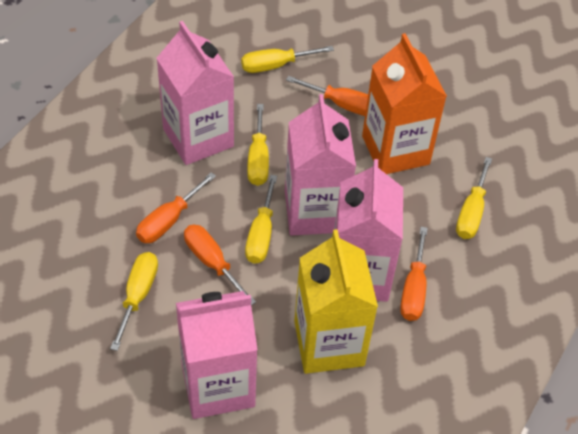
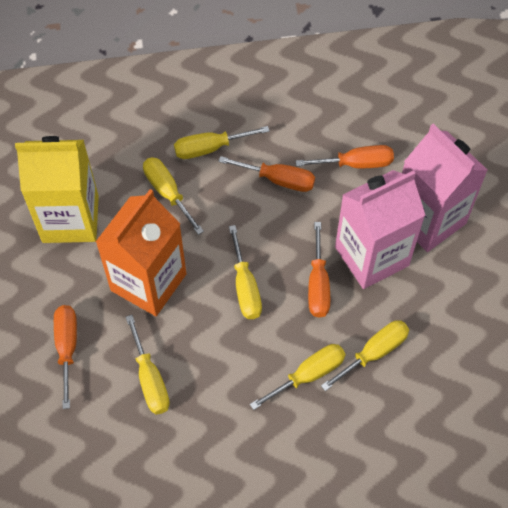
pink carton: 4 -> 2
yellow screwdriver: 5 -> 6

